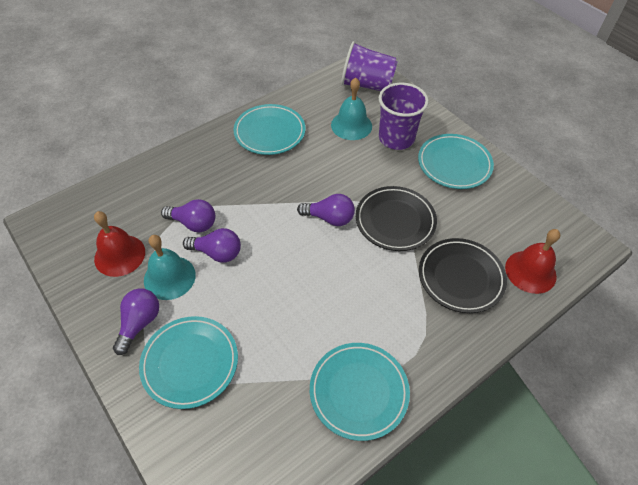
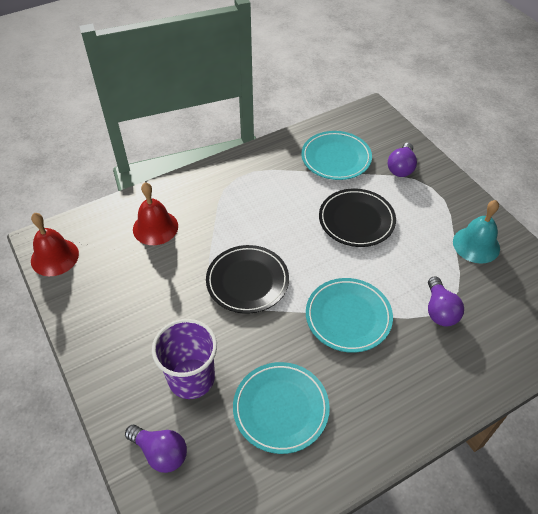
purple cup: 2 -> 1
purple light bulb: 4 -> 3
turquoise bell: 2 -> 1
turquoise plate: 4 -> 3

